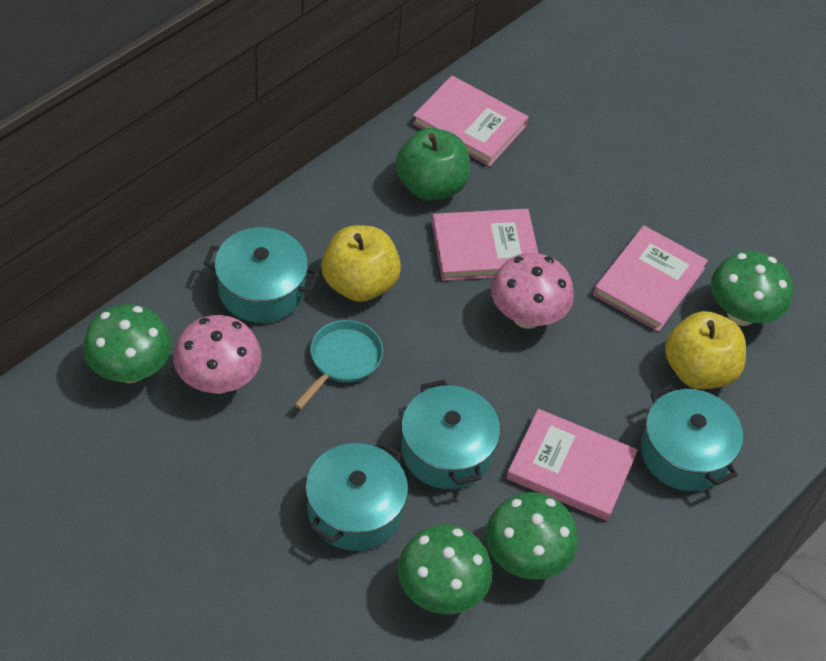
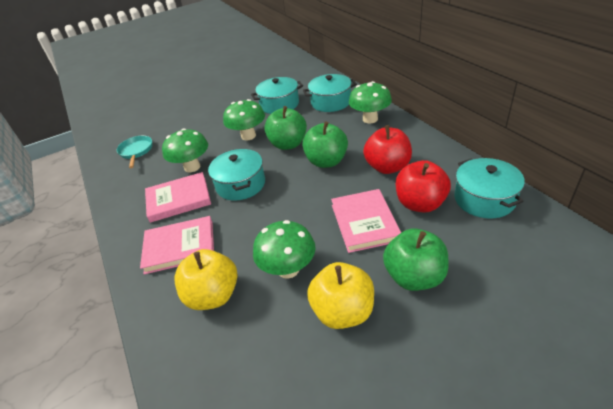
green apple: 1 -> 3
pink book: 4 -> 3
pink mushroom: 2 -> 0
red apple: 0 -> 2

